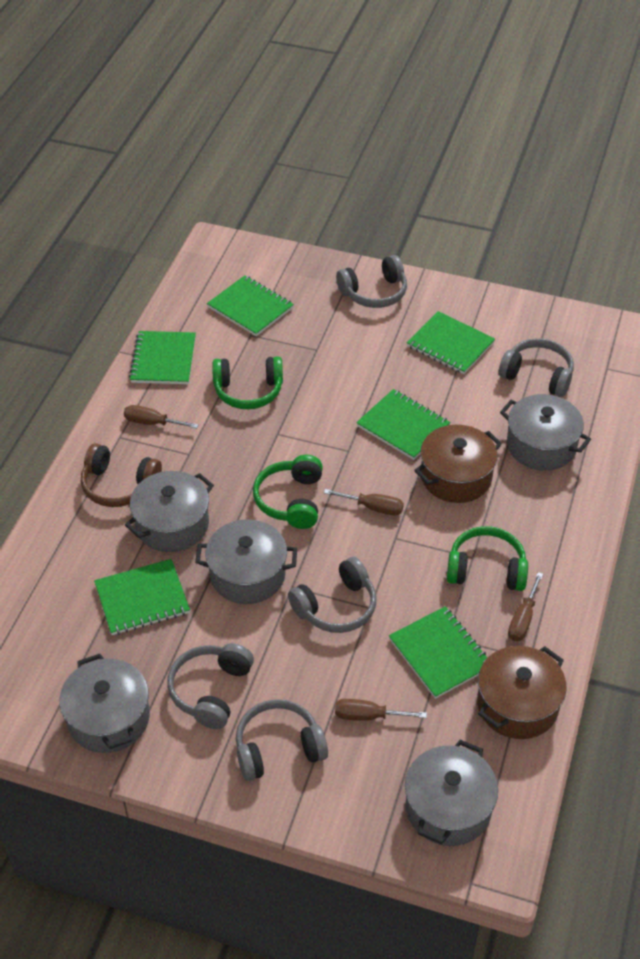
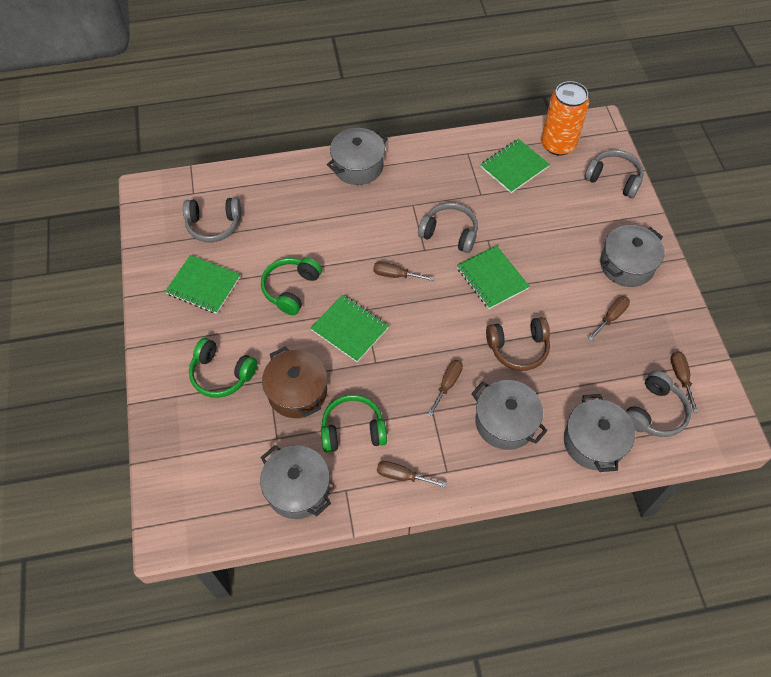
brown pot: 2 -> 1
brown screwdriver: 4 -> 5
green notebook: 6 -> 4
grey headphones: 5 -> 4
orange can: 0 -> 1

